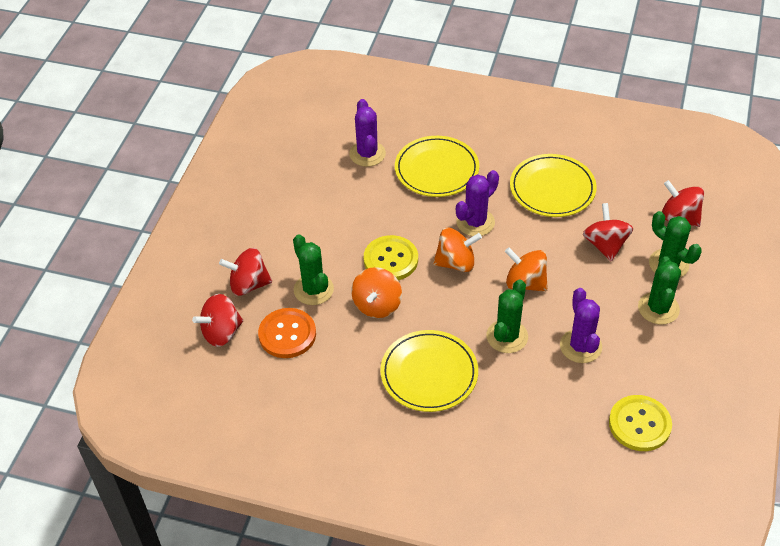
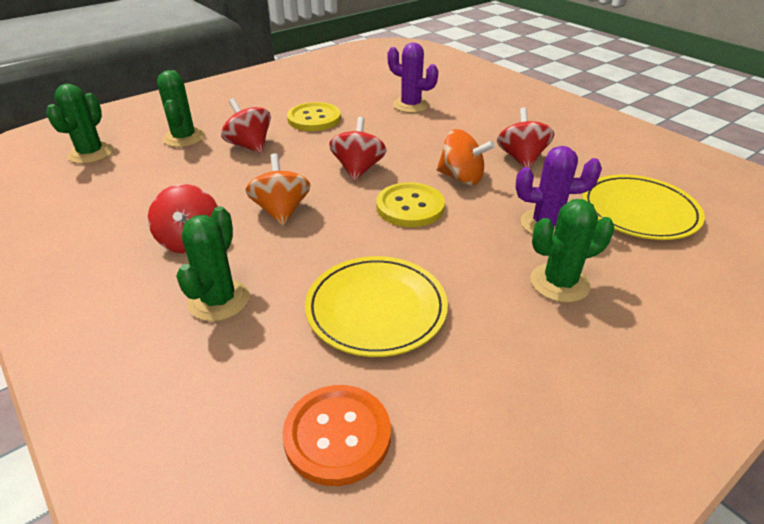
orange spinning top: 3 -> 2
purple cactus: 3 -> 2
yellow plate: 3 -> 2

